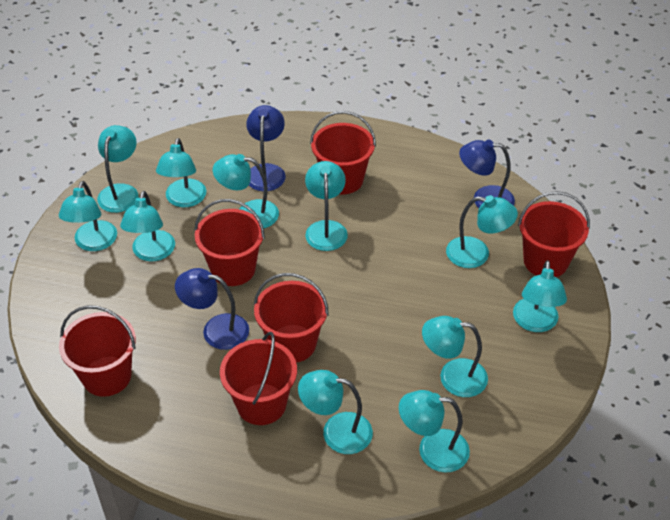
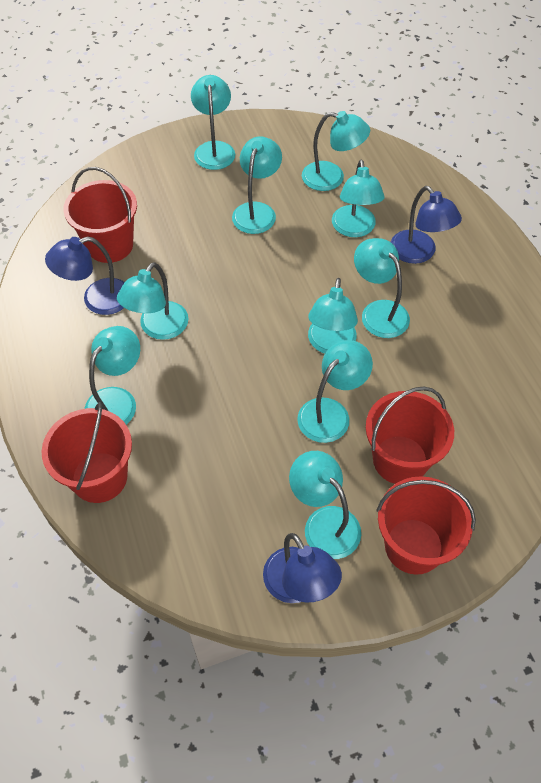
red bucket: 6 -> 4
turquoise lamp: 11 -> 10

